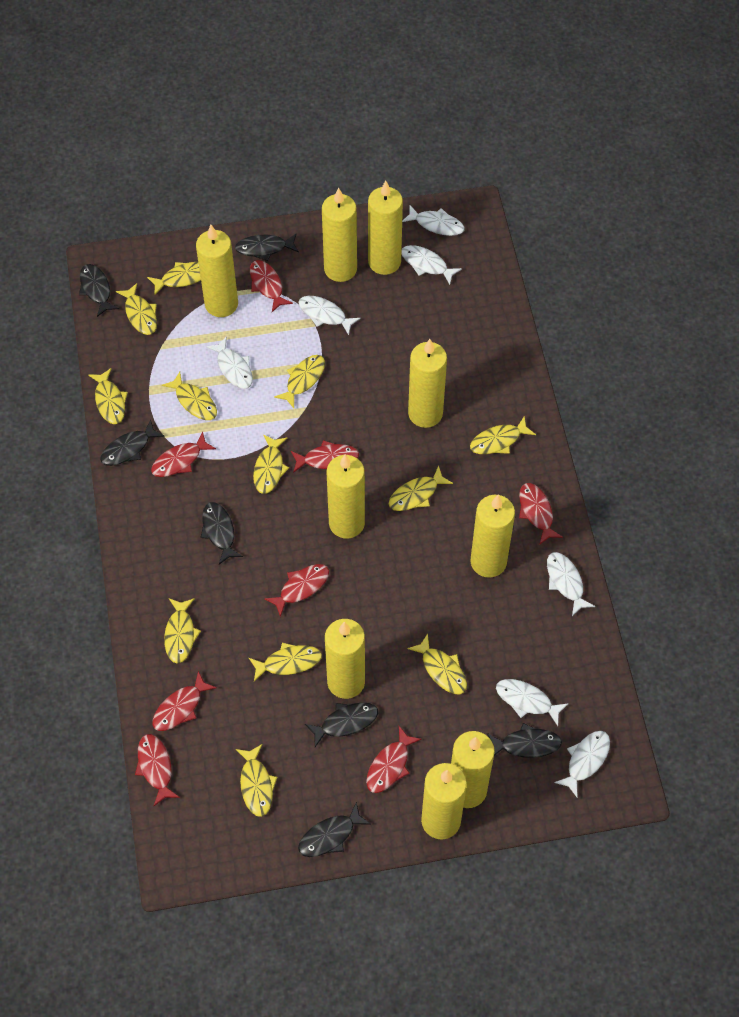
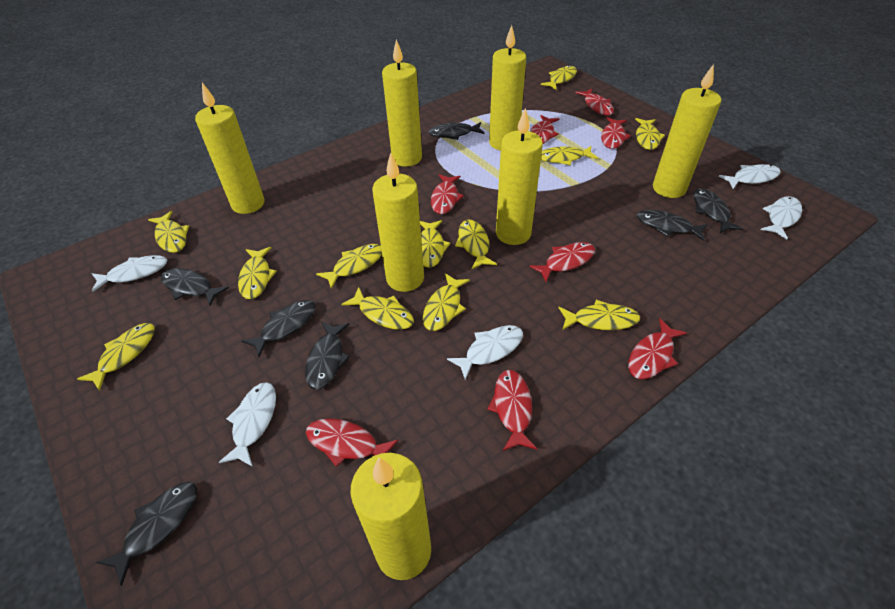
white fish: 7 -> 5
yellow candle: 9 -> 7

